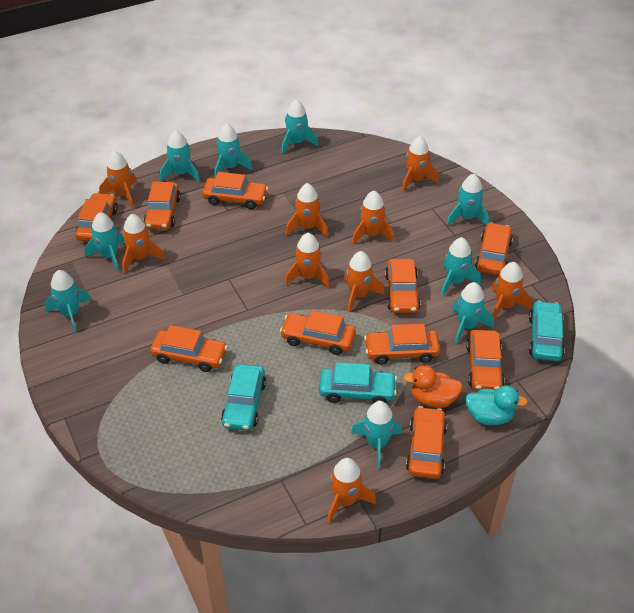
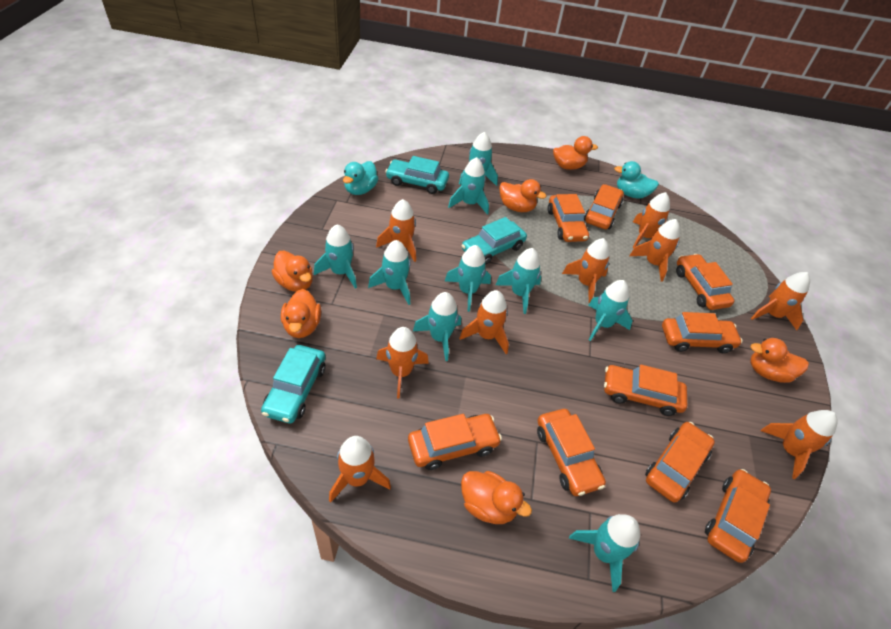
orange car: 10 -> 9
orange duck: 1 -> 6
turquoise duck: 1 -> 2

